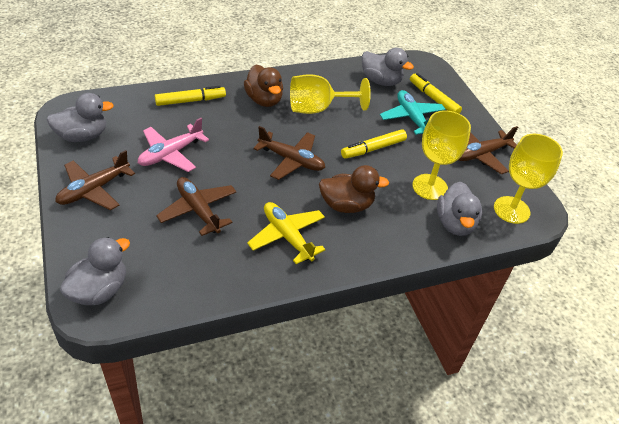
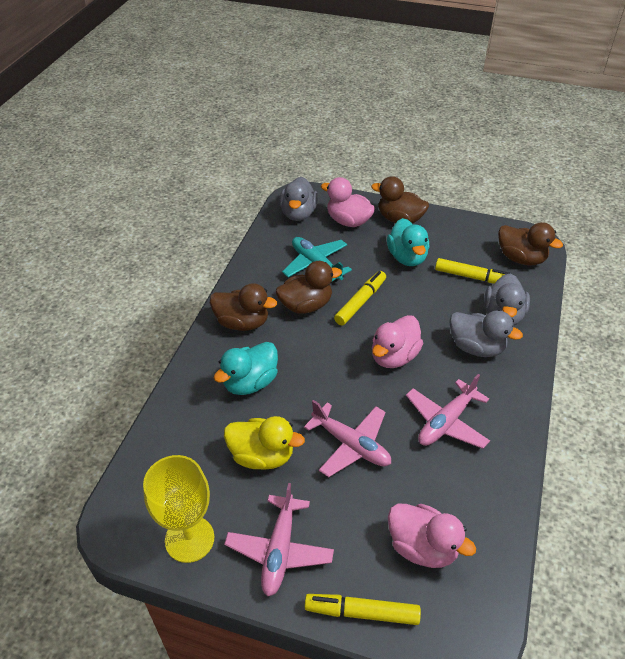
brown duck: 2 -> 4
brown plane: 4 -> 0
grey duck: 4 -> 3
pink duck: 0 -> 3
pink plane: 1 -> 3
turquoise duck: 0 -> 2
yellow duck: 0 -> 1
yellow goblet: 3 -> 1
yellow plane: 1 -> 0

